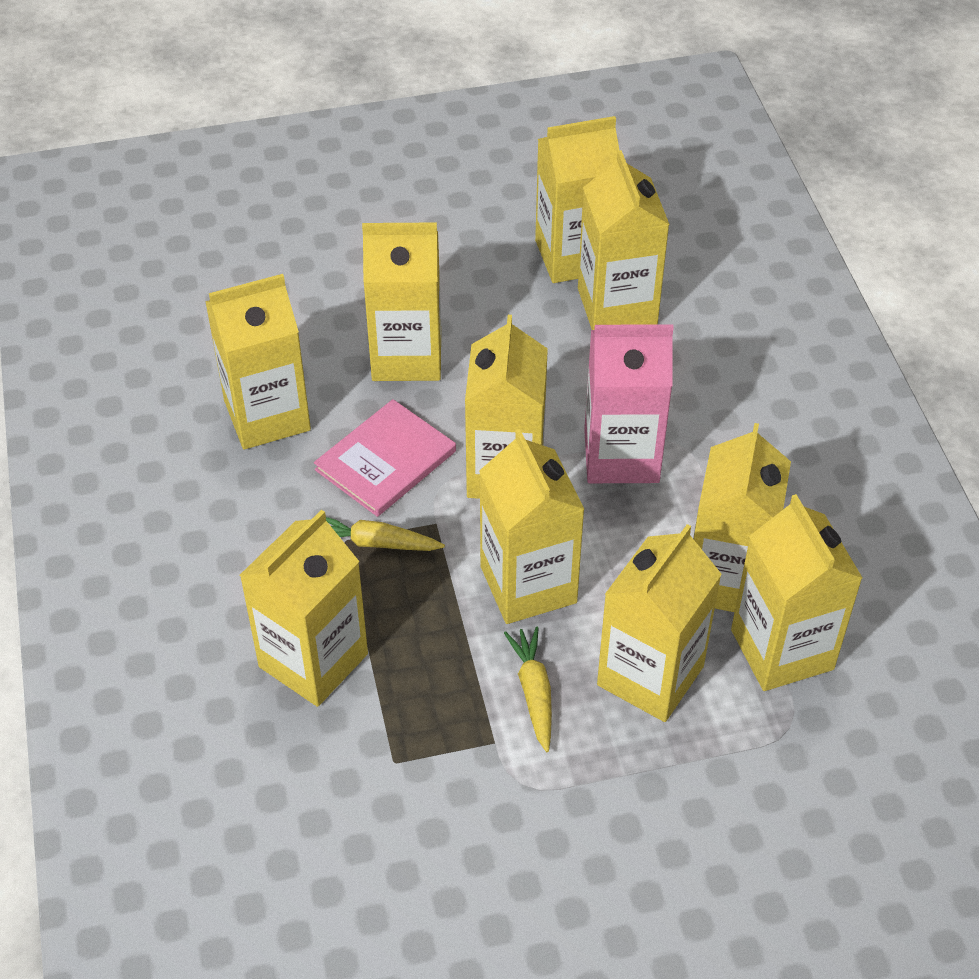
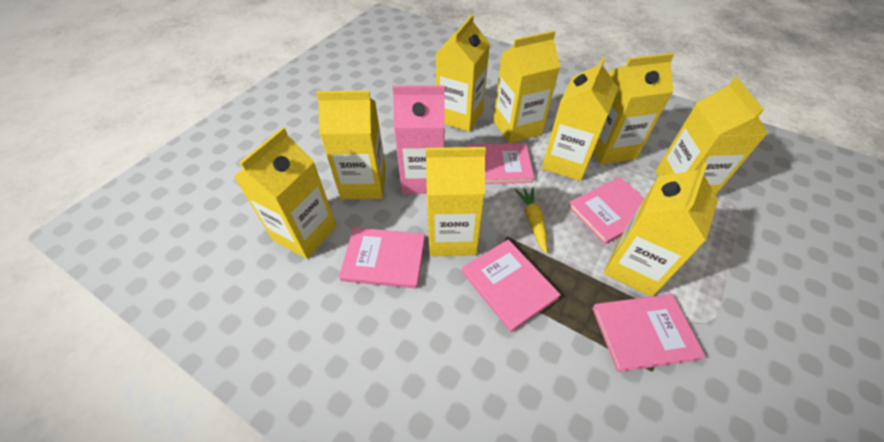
pink book: 1 -> 5
yellow carrot: 2 -> 1
yellow carton: 10 -> 9

